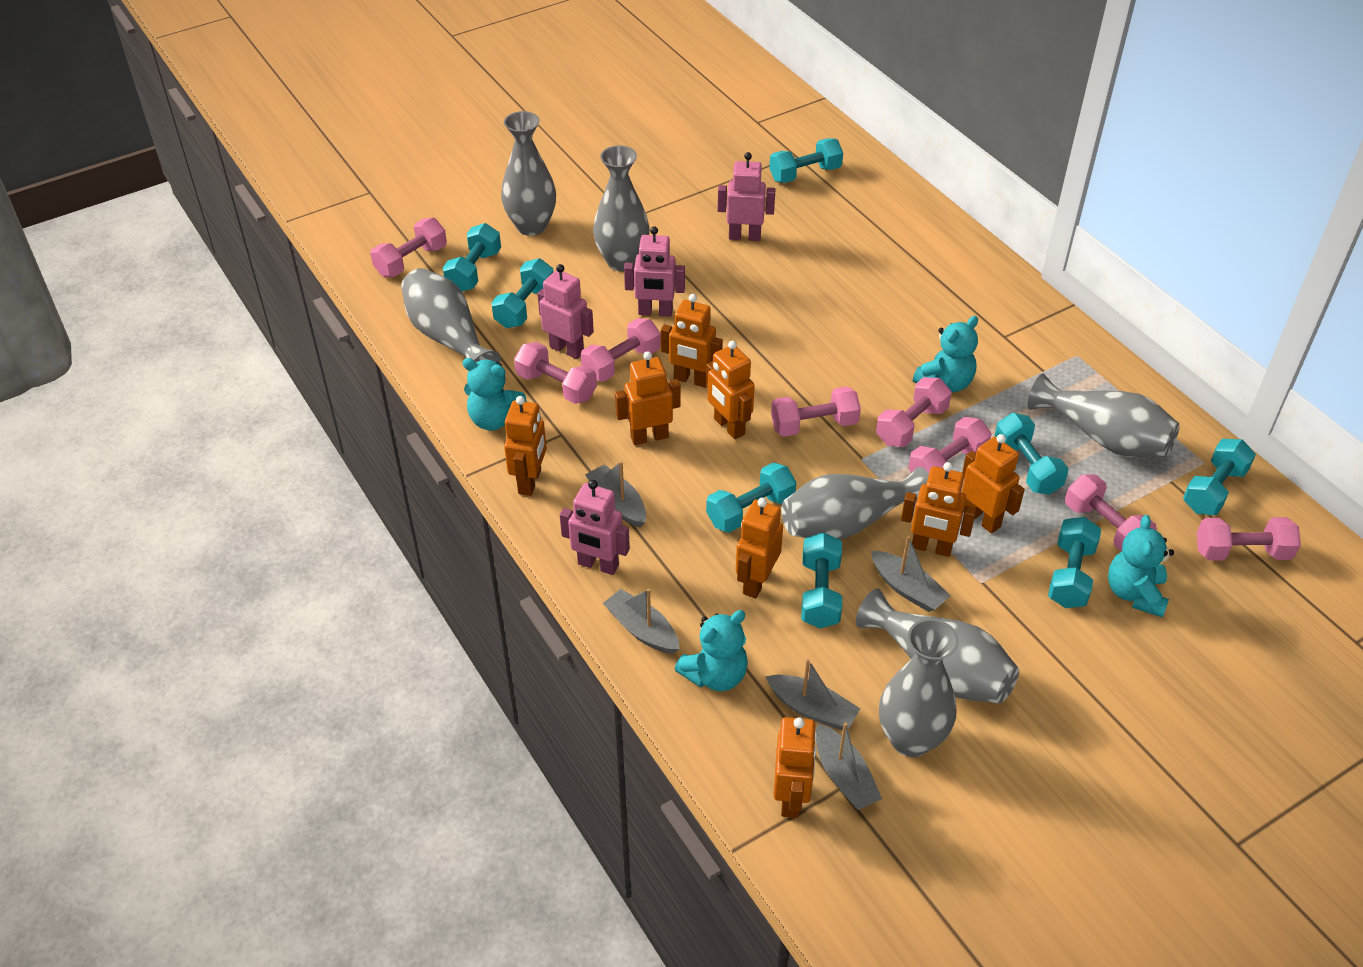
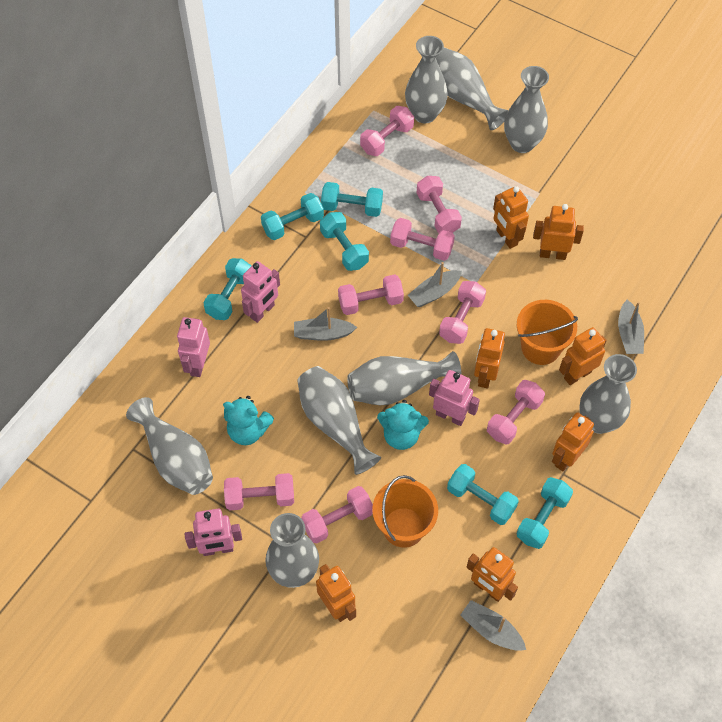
grey boat: 5 -> 4
grey vase: 7 -> 8
orange bucket: 0 -> 2
orange robot: 8 -> 7
turquoise dumbbell: 8 -> 6
turquoise teddy bear: 4 -> 2

